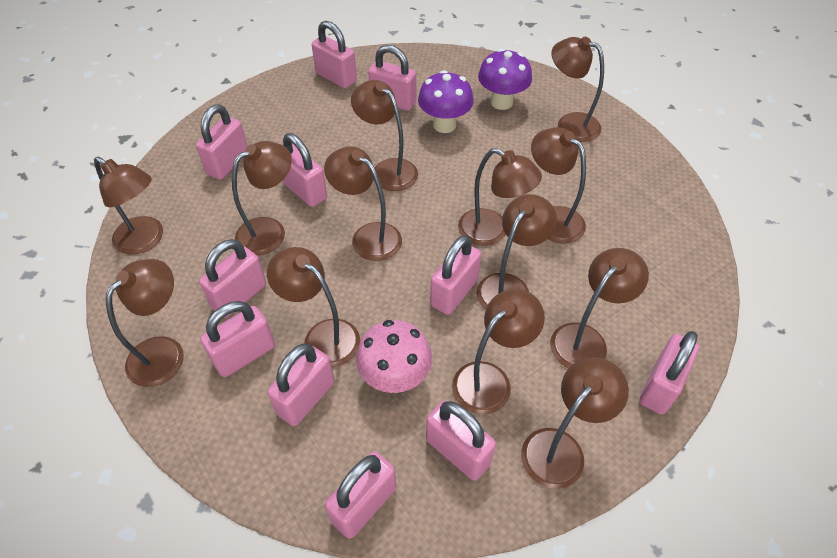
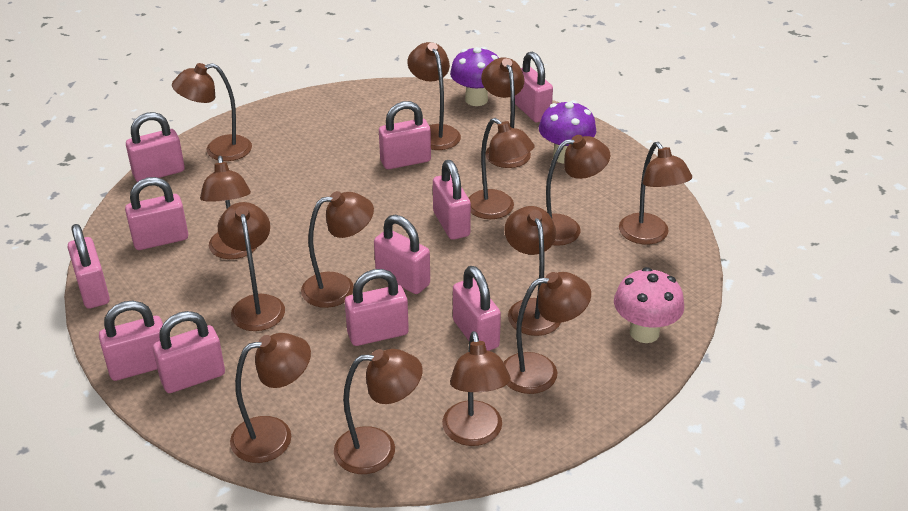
brown lamp: 13 -> 14

